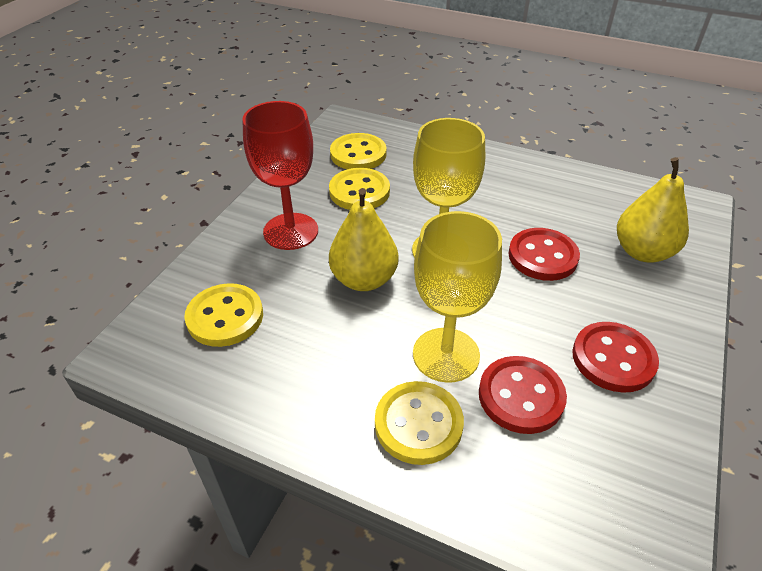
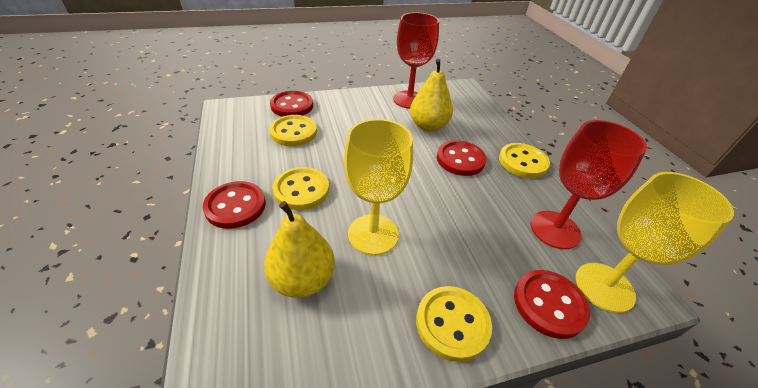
red button: 3 -> 4
red goblet: 1 -> 2

